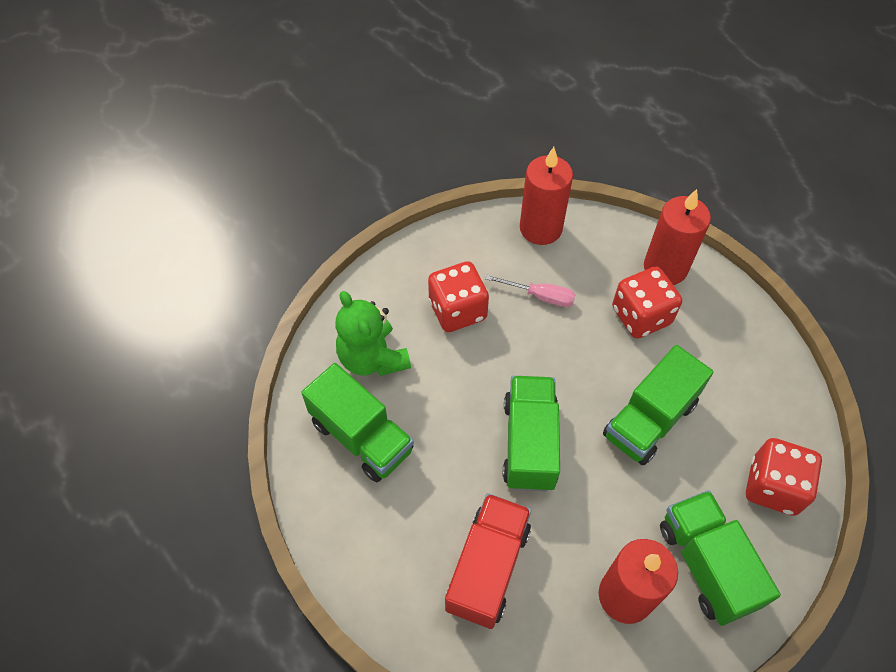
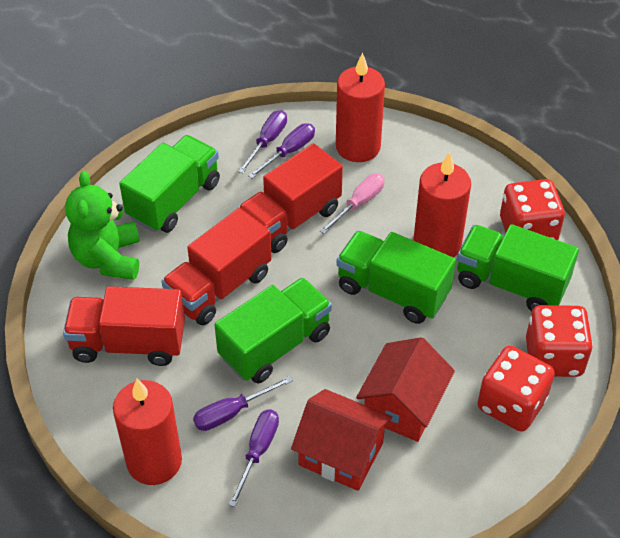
purple screwdriver: 0 -> 4
red house: 0 -> 2
red truck: 1 -> 3

